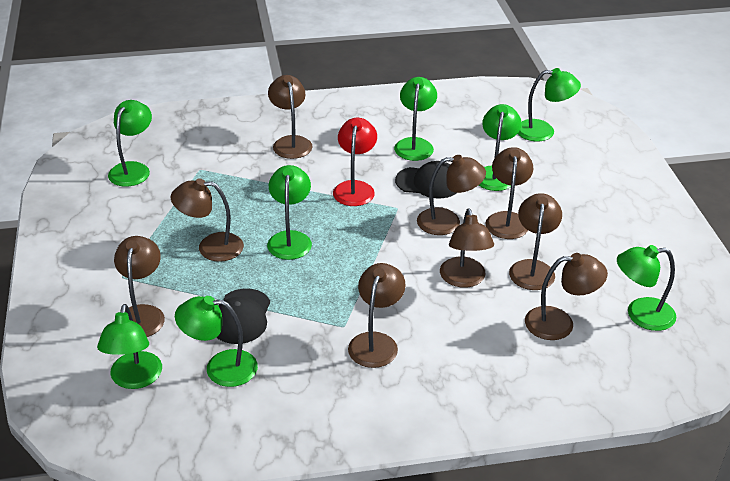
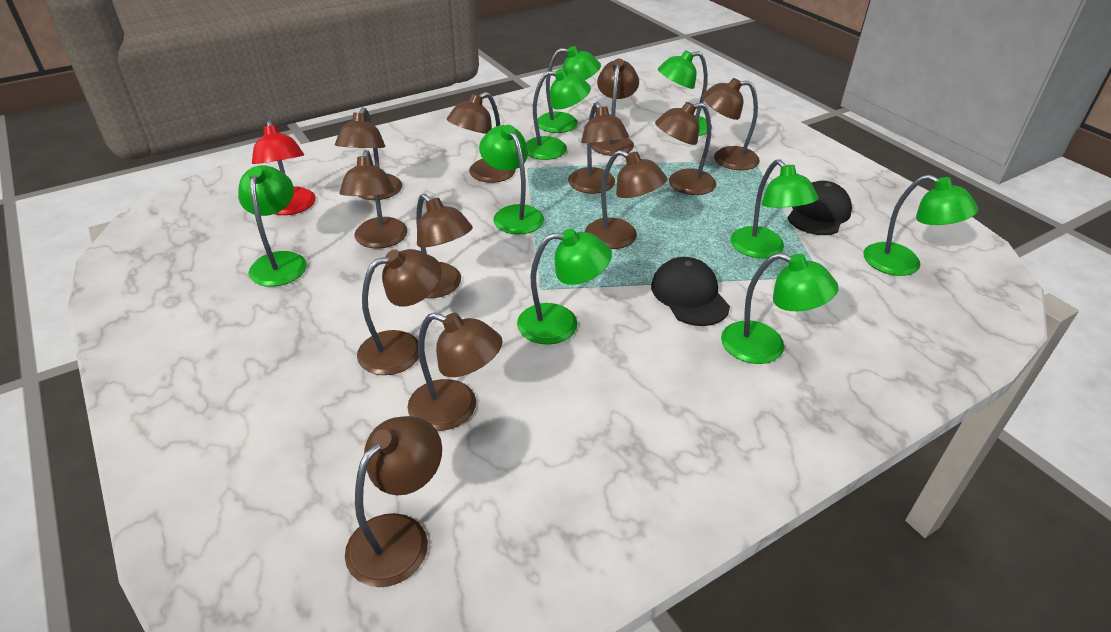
brown lamp: 9 -> 12
green lamp: 8 -> 9

